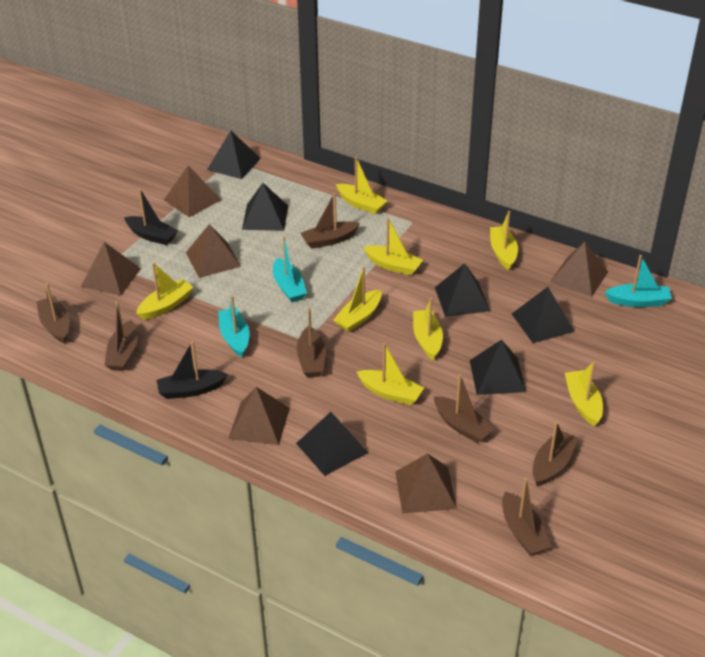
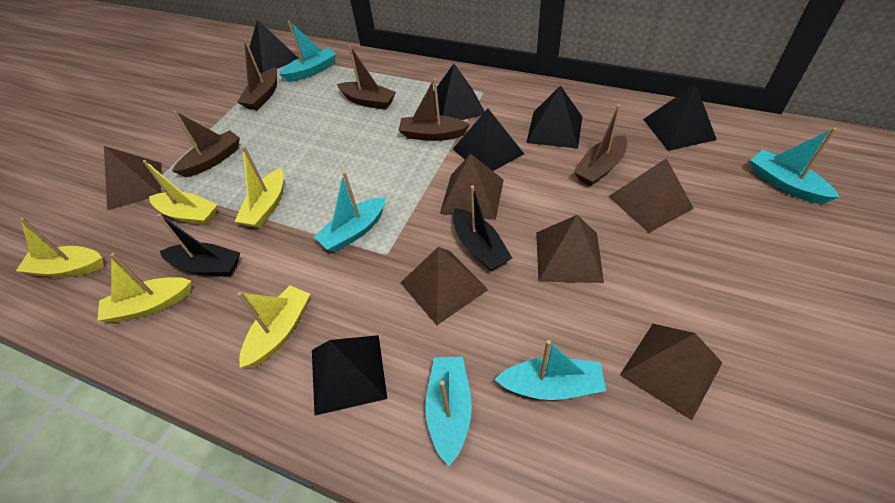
brown boat: 7 -> 5
turquoise boat: 3 -> 5
yellow boat: 8 -> 5

